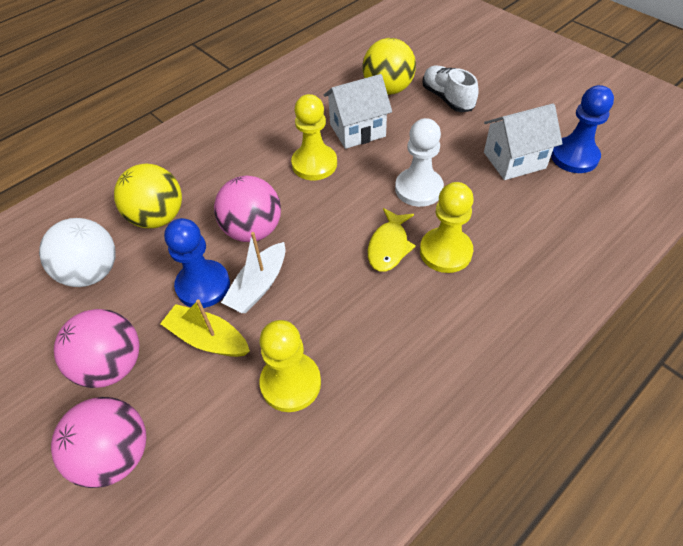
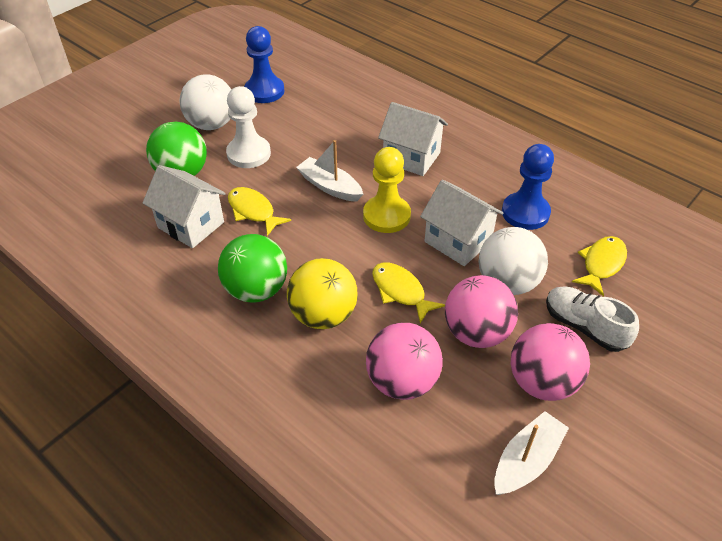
green ball: 0 -> 2
white ball: 1 -> 2
white boat: 1 -> 2
white house: 2 -> 3
yellow ball: 2 -> 1
yellow boat: 1 -> 0
yellow fish: 1 -> 3
yellow pawn: 3 -> 1

